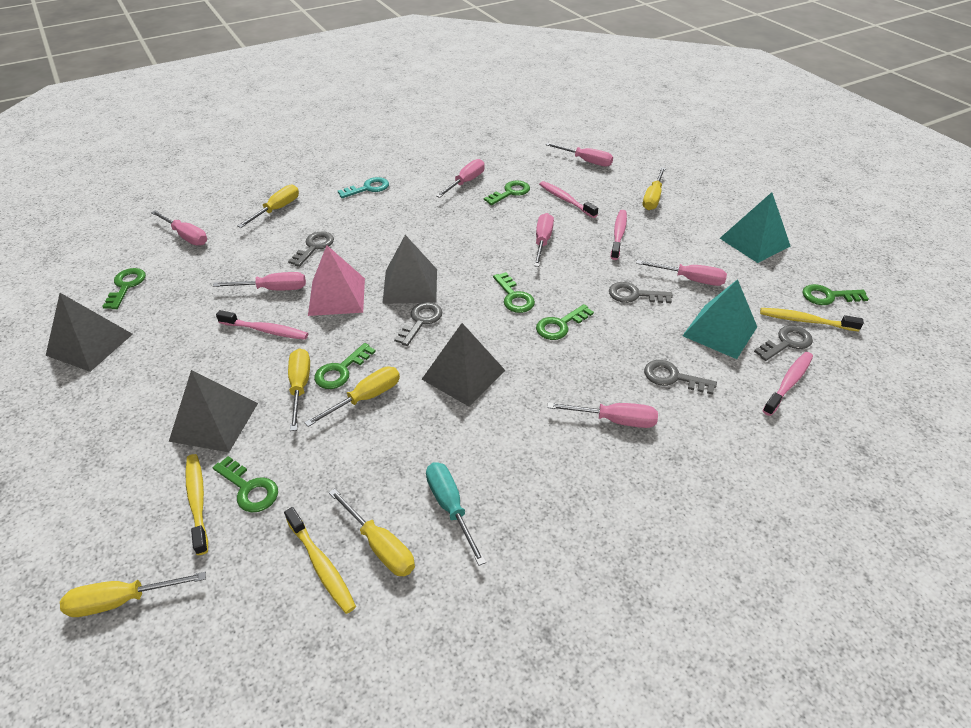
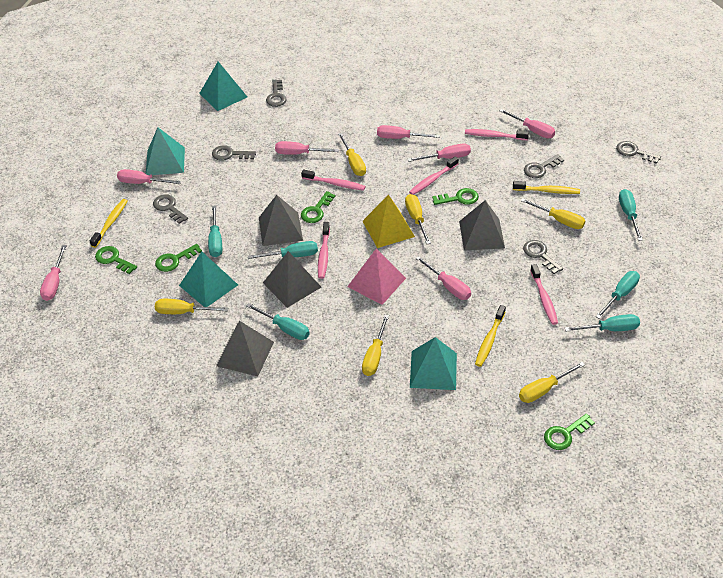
green key: 7 -> 5
grey key: 5 -> 6
pink toothbrush: 4 -> 5
turquoise key: 1 -> 0
turquoise pyramid: 2 -> 4
turquoise screwdriver: 1 -> 6
yellow pyramid: 0 -> 1

